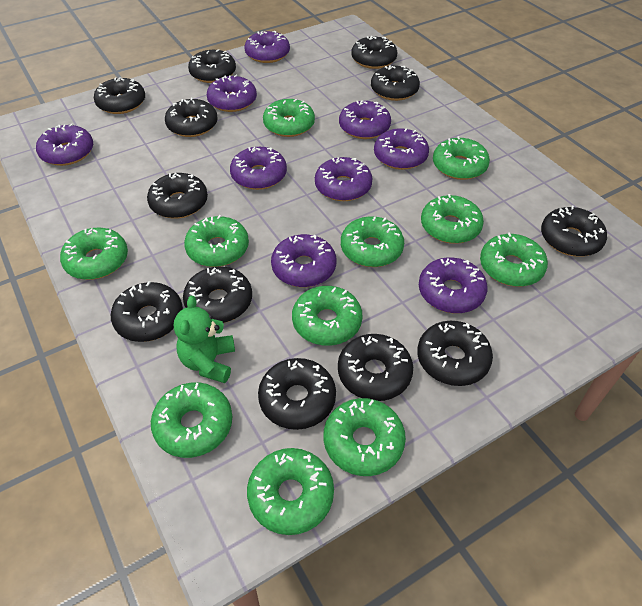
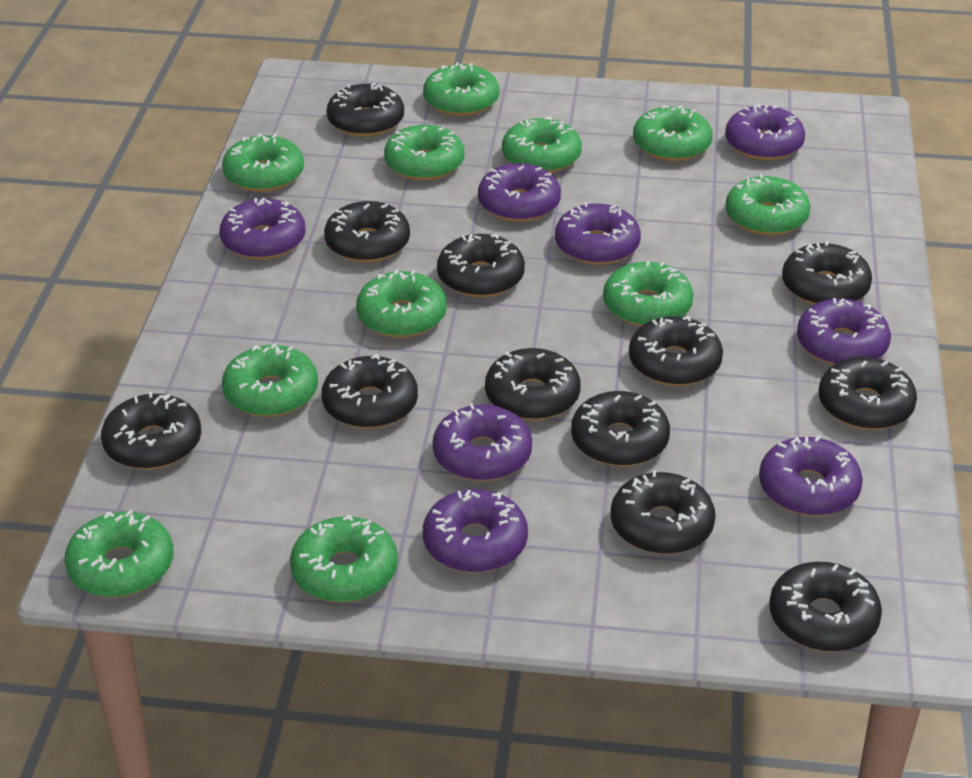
green teddy bear: 1 -> 0
purple donut: 9 -> 8

